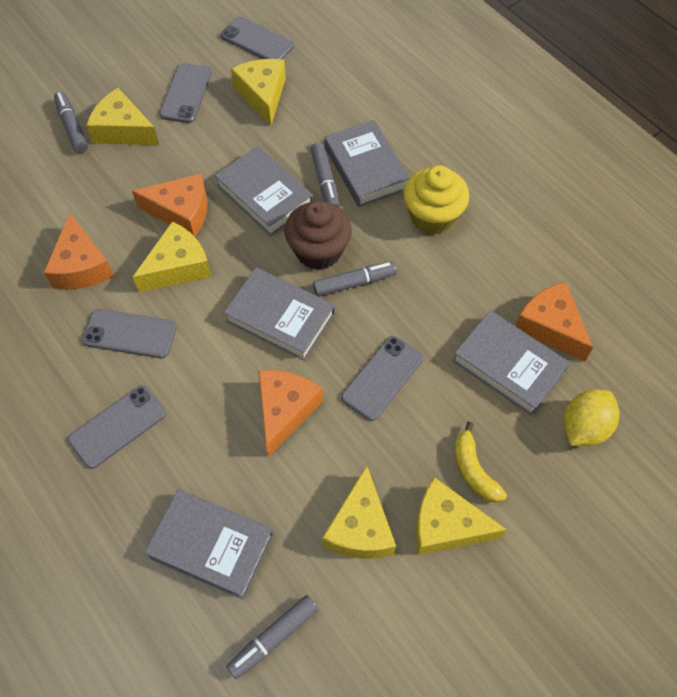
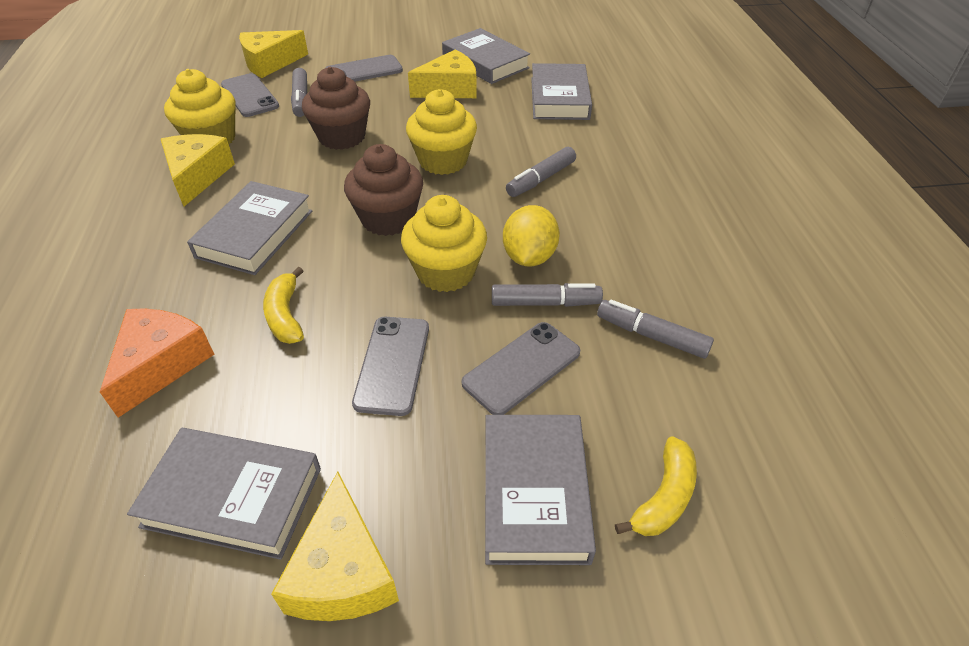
brown cupcake: 1 -> 2
grey phone: 5 -> 4
orange cheese: 4 -> 1
yellow banana: 1 -> 2
yellow cheese: 5 -> 4
yellow cupcake: 1 -> 3

